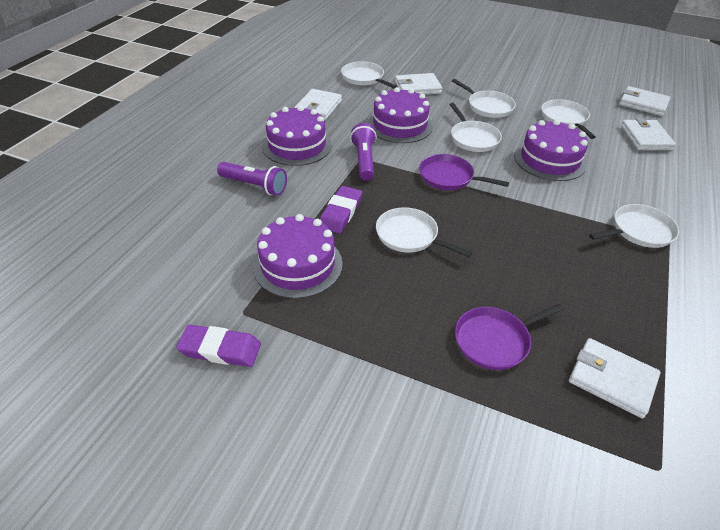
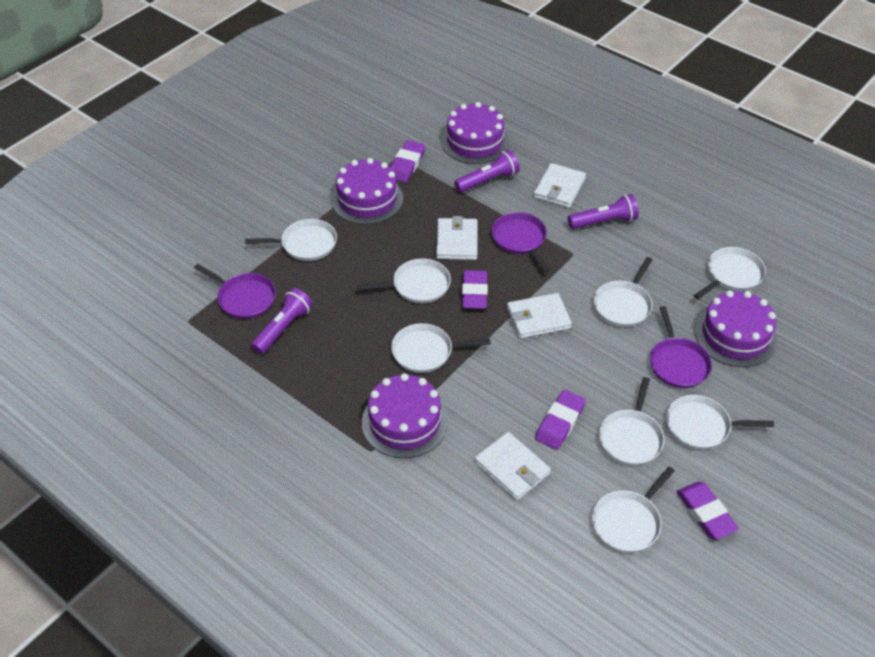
purple eraser: 2 -> 4
purple flashlight: 2 -> 3
purple pan: 2 -> 3
white pan: 6 -> 8
white wallet: 5 -> 4

